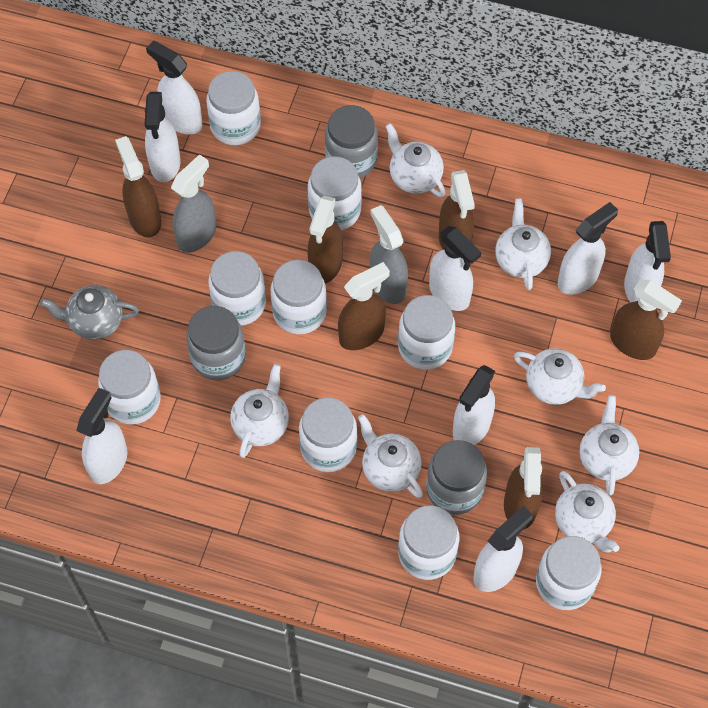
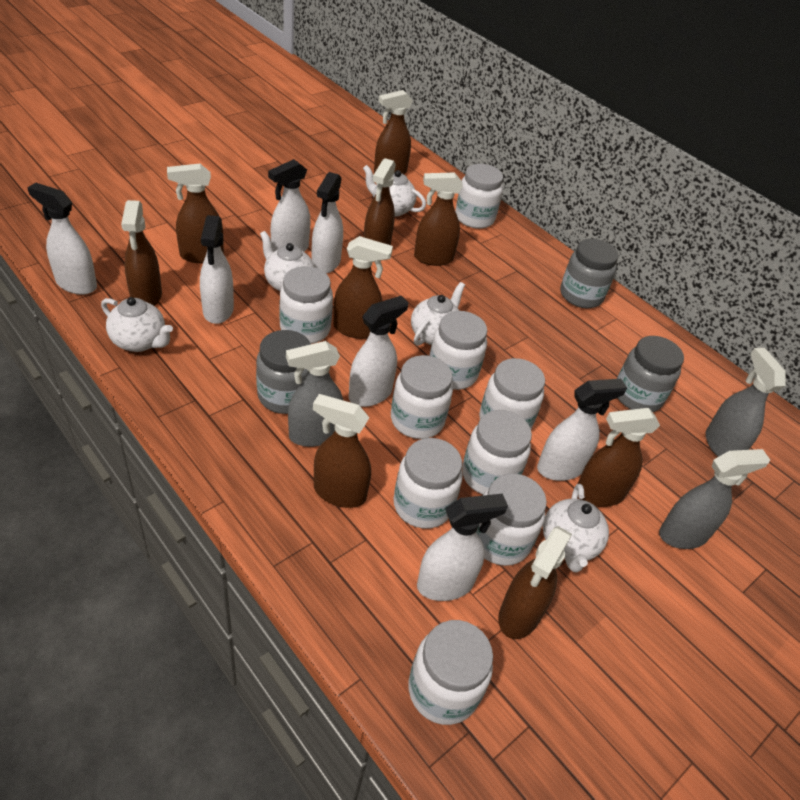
brown spray bottle: 6 -> 9
grey spray bottle: 2 -> 3
grey teapot: 1 -> 0
white spray bottle: 8 -> 7
white teapot: 7 -> 5

